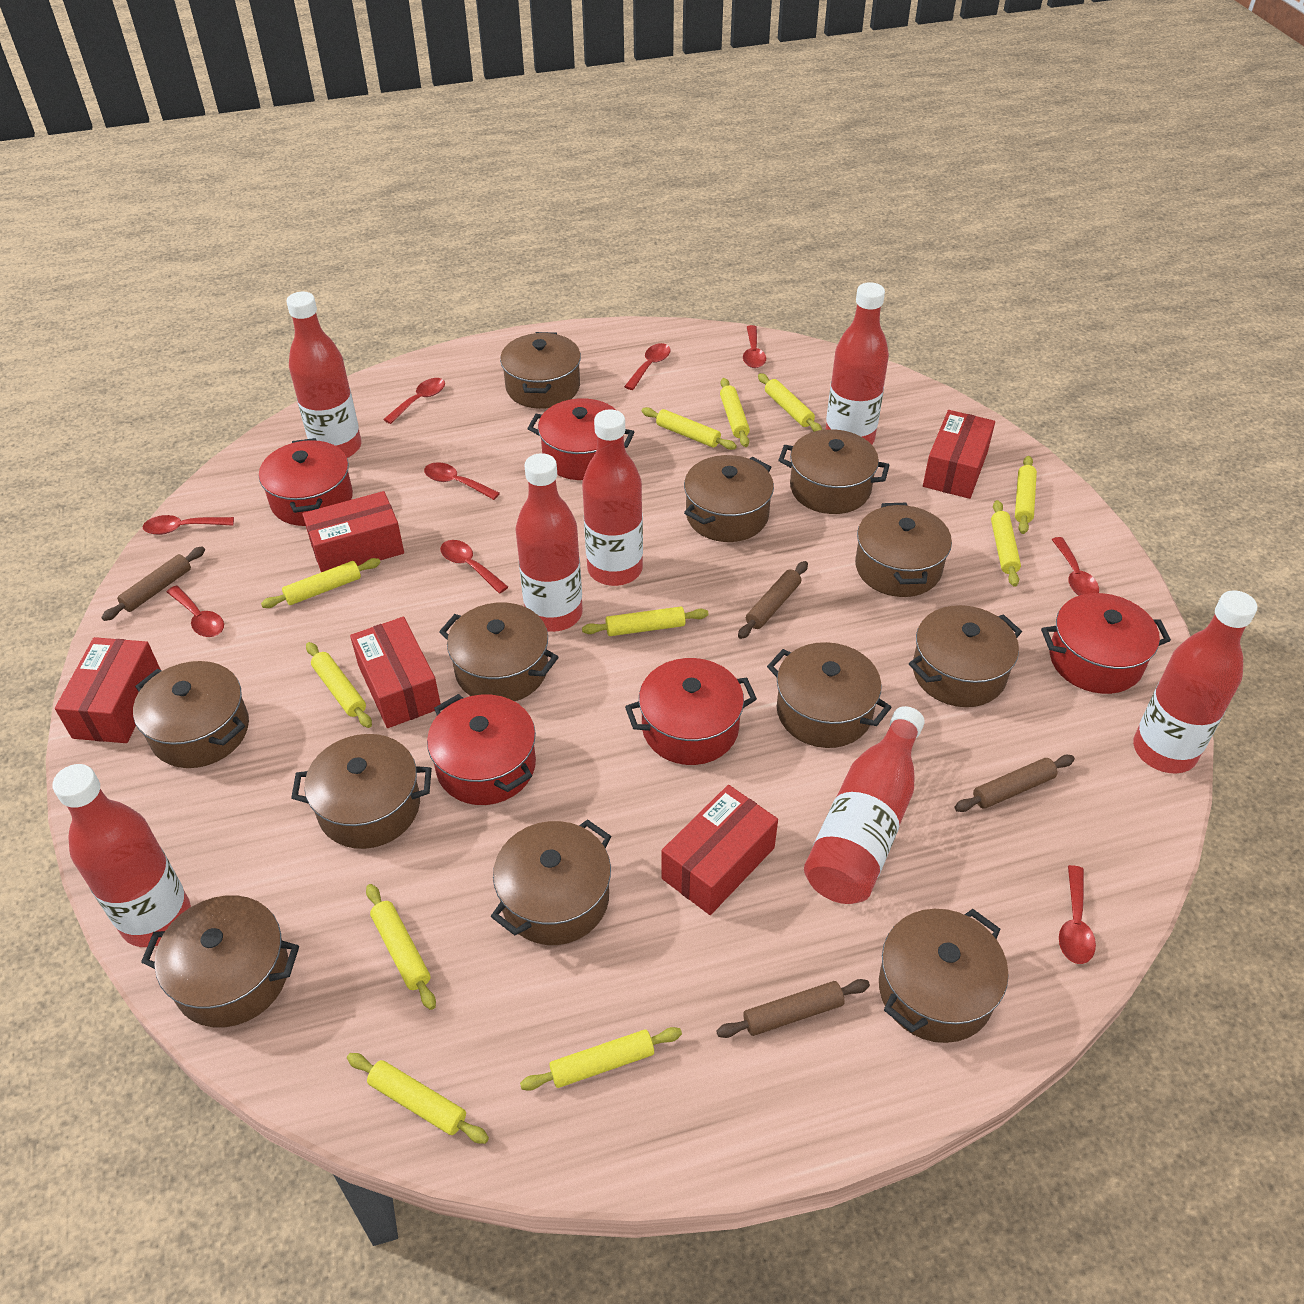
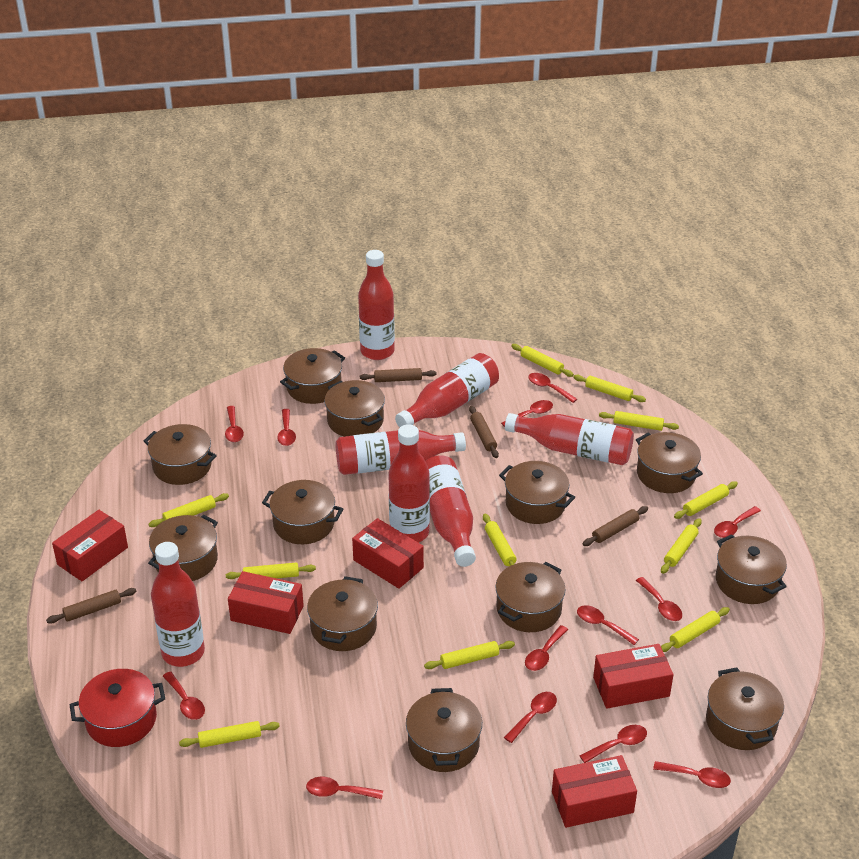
red pot: 5 -> 1
red spoon: 9 -> 13

